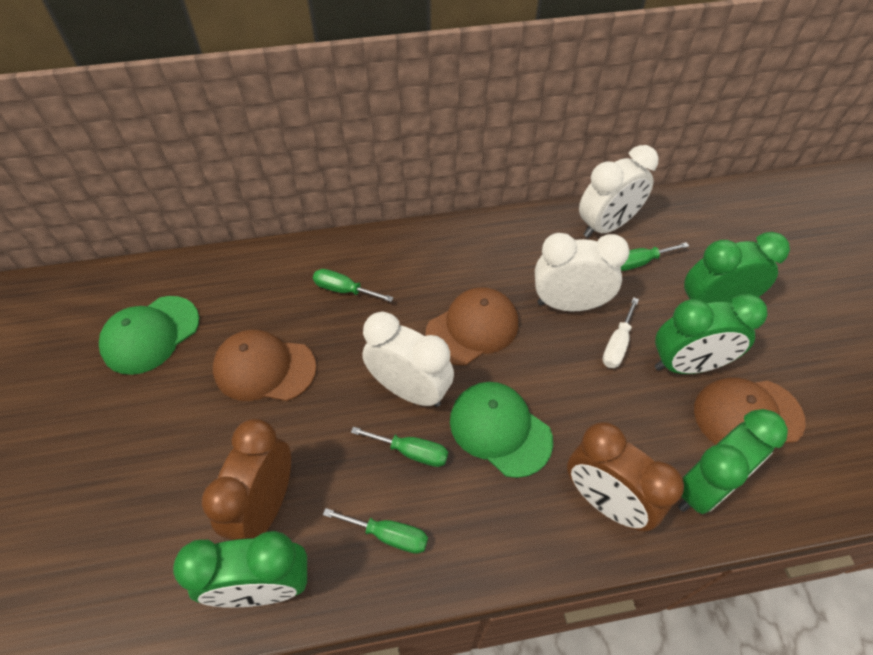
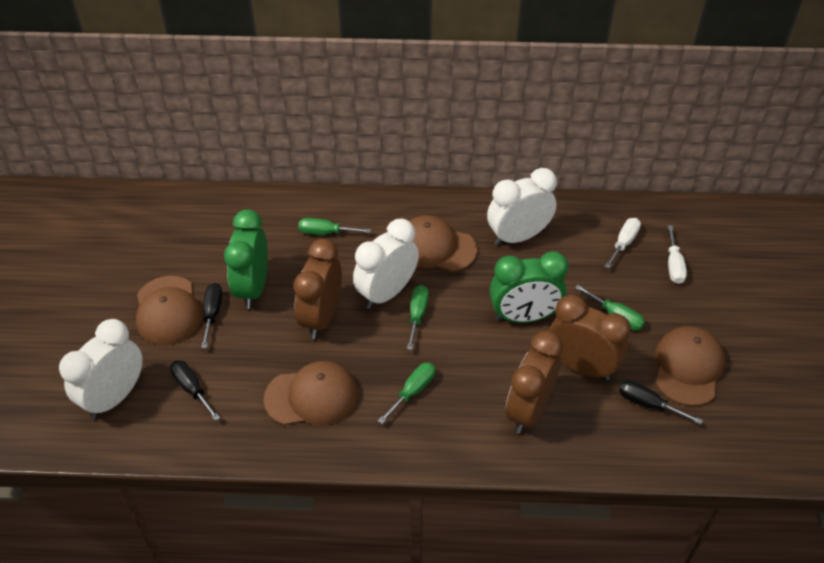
black screwdriver: 0 -> 3
brown cap: 3 -> 4
brown clock: 2 -> 3
green cap: 2 -> 0
green clock: 4 -> 2
white screwdriver: 1 -> 2

